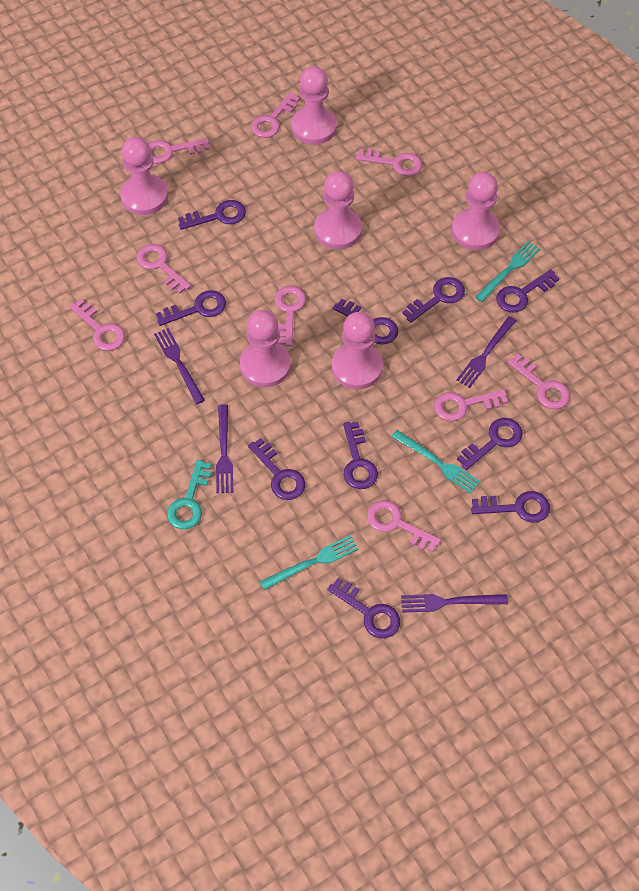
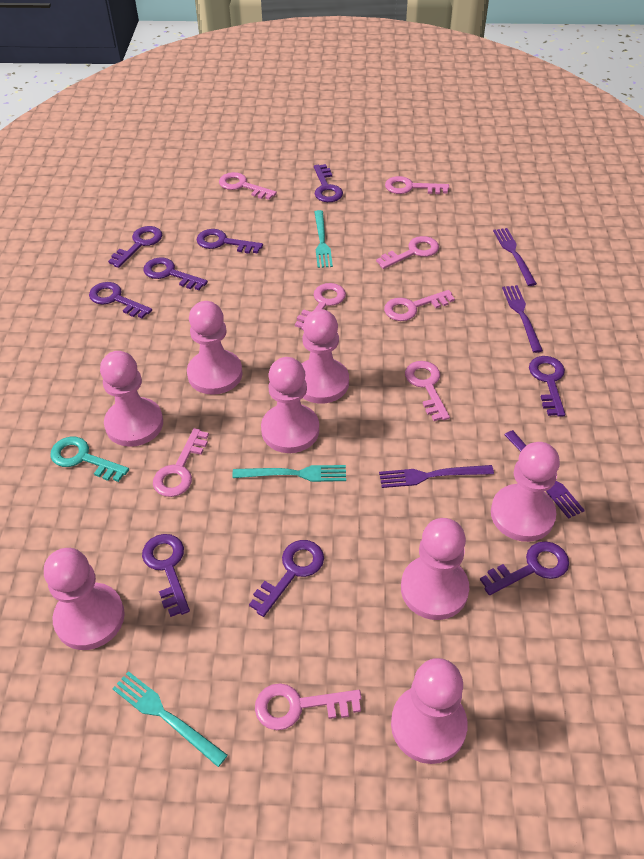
pink key: 9 -> 8
pink pawn: 6 -> 8
purple key: 10 -> 9

